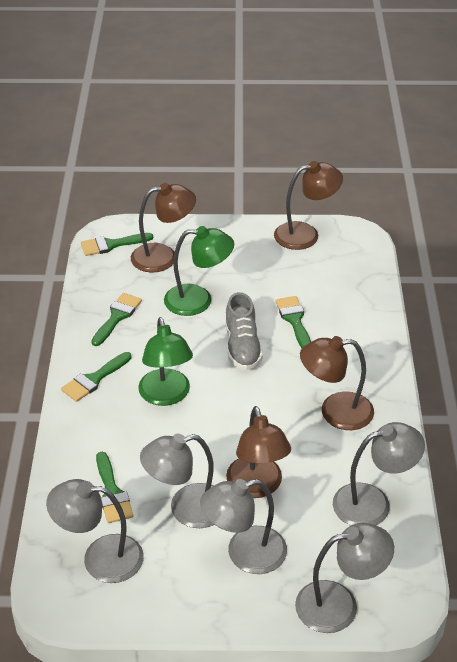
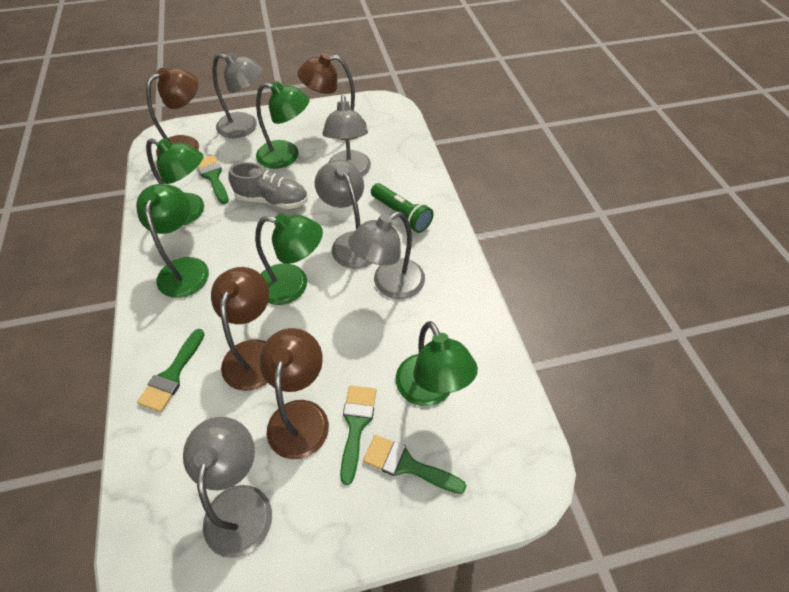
green brush: 5 -> 4
green flashlight: 0 -> 1
green lamp: 2 -> 5

